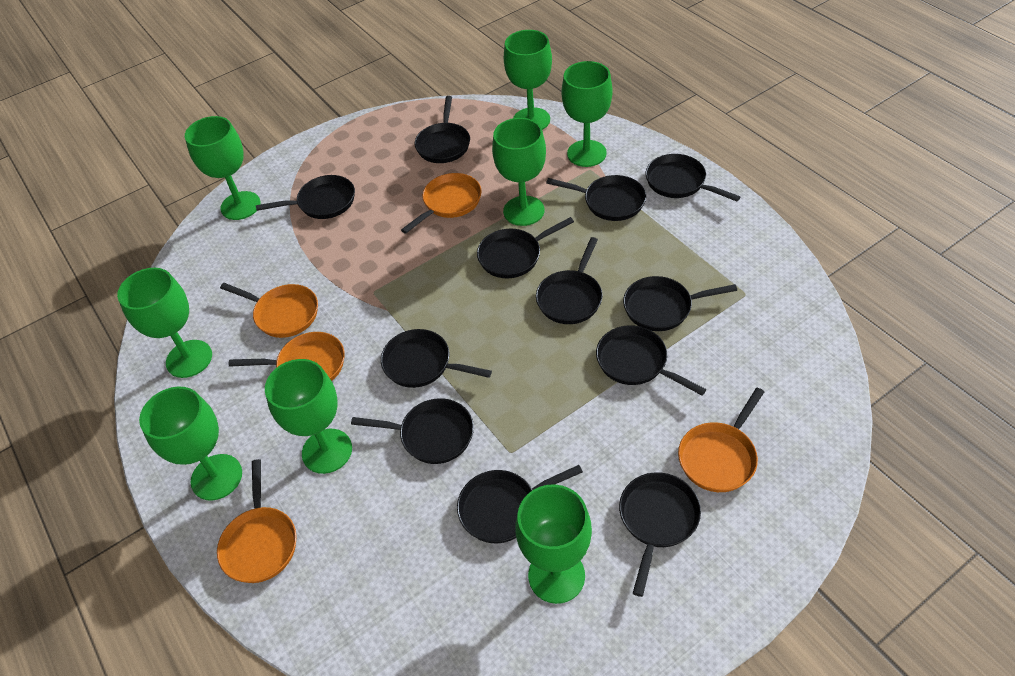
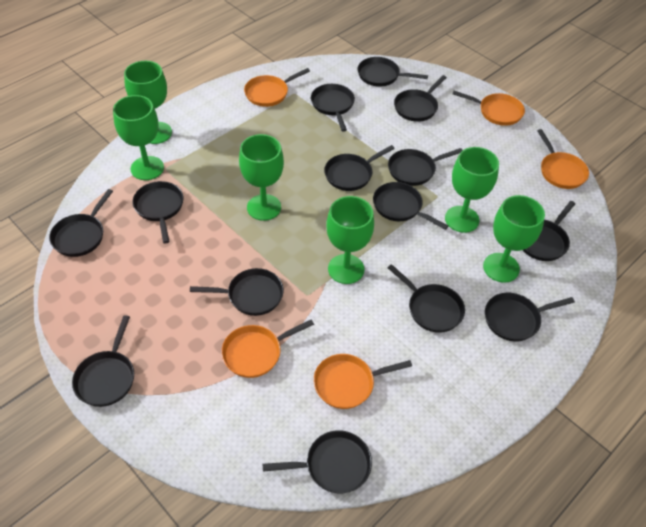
black pan: 12 -> 14
green goblet: 8 -> 6

